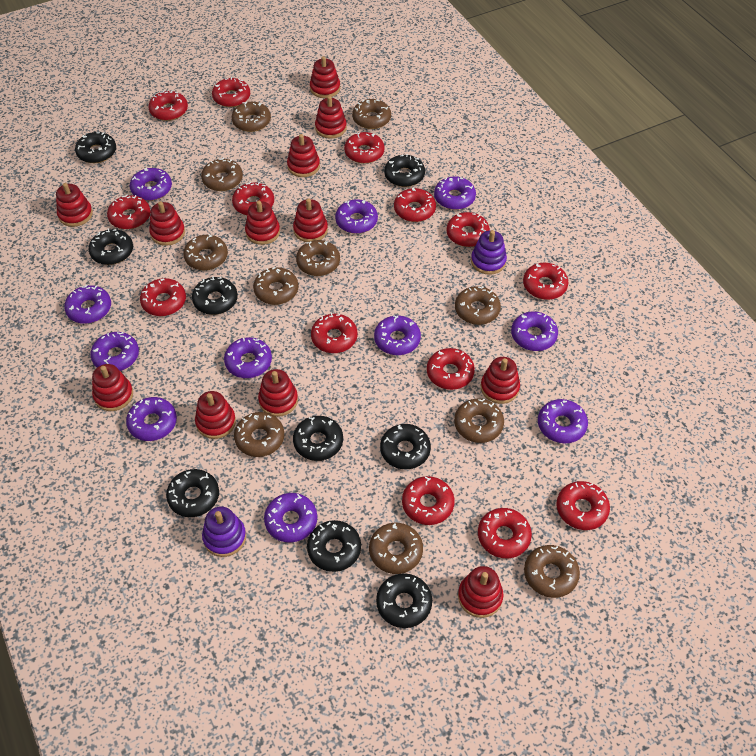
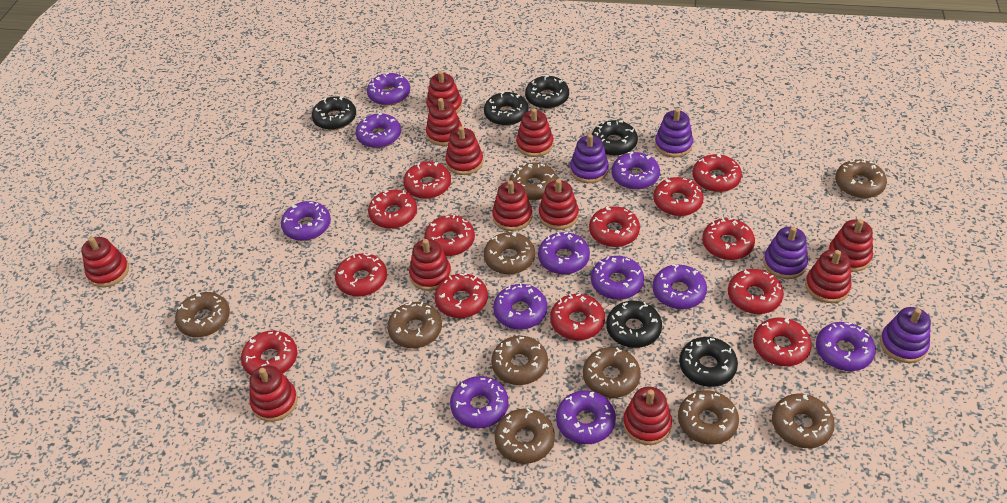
black donut: 9 -> 6
brown donut: 11 -> 10
purple stacking toy: 2 -> 4
red donut: 14 -> 13

